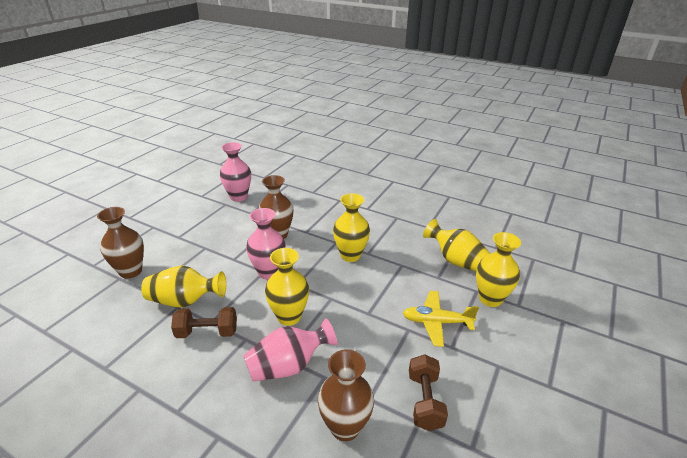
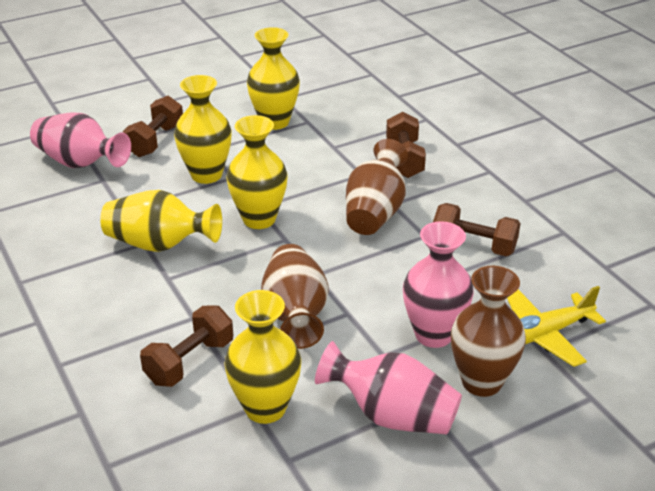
brown dumbbell: 2 -> 4

